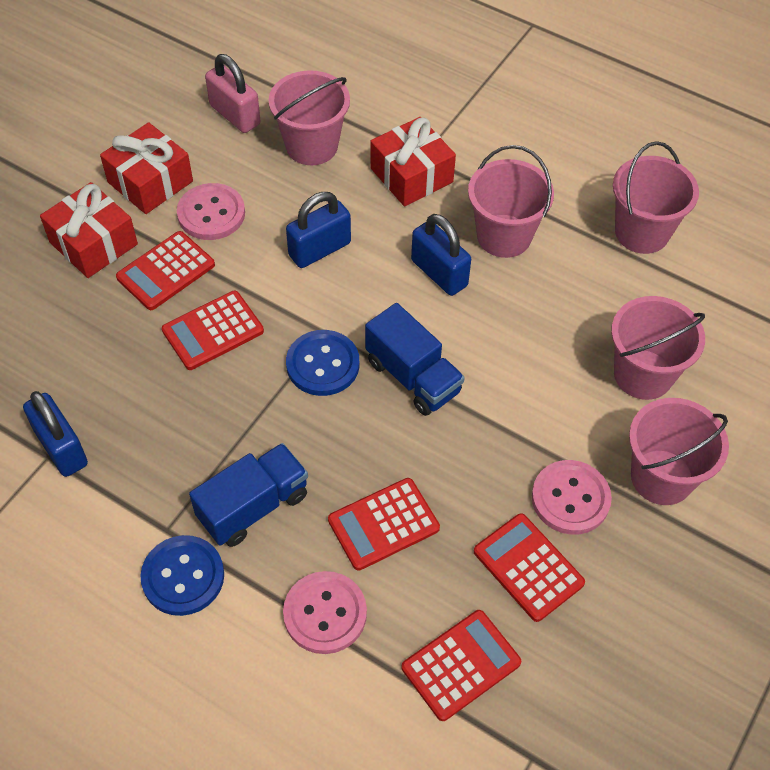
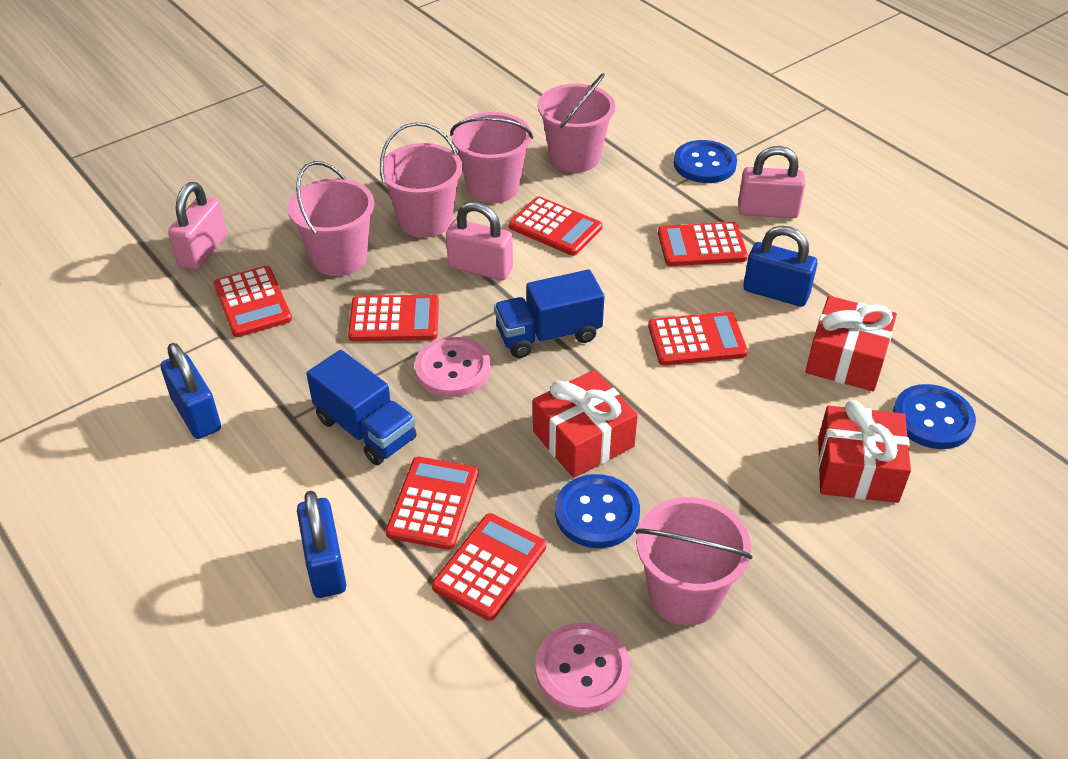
blue button: 2 -> 3
pink button: 3 -> 2
pink padlock: 1 -> 3
red calculator: 5 -> 7

